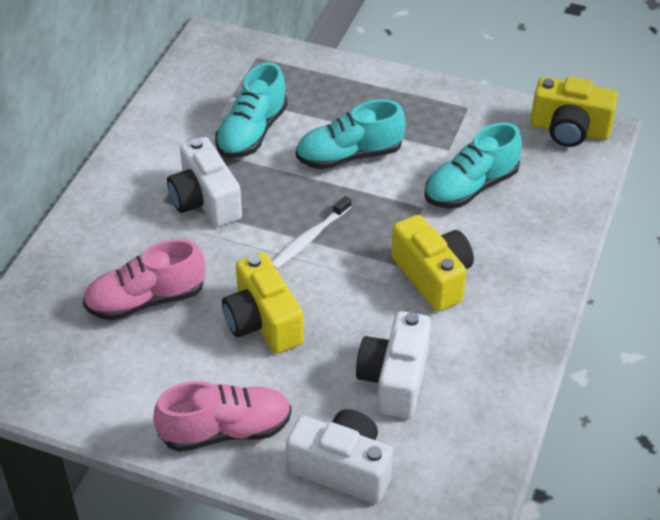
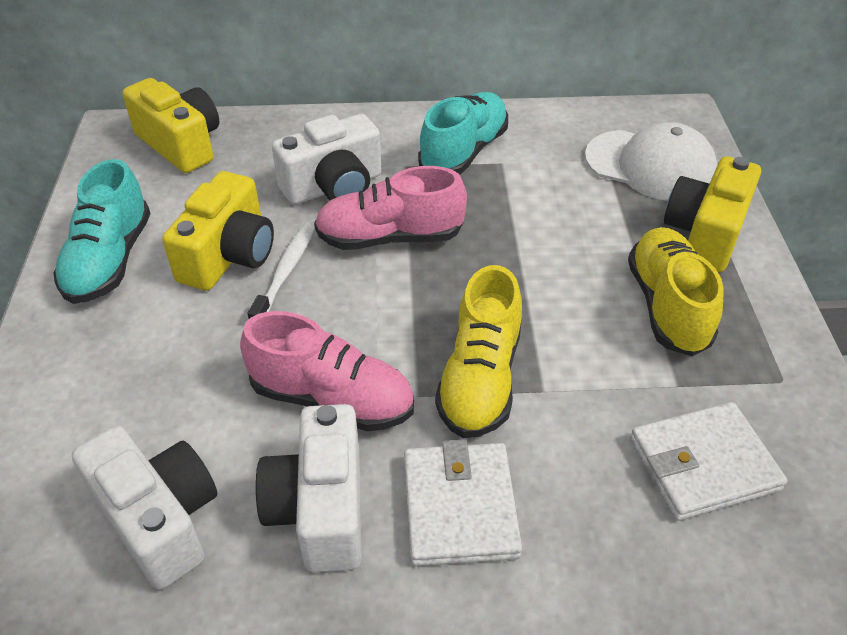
turquoise shoe: 3 -> 2
white cap: 0 -> 1
white wallet: 0 -> 2
yellow shoe: 0 -> 2

